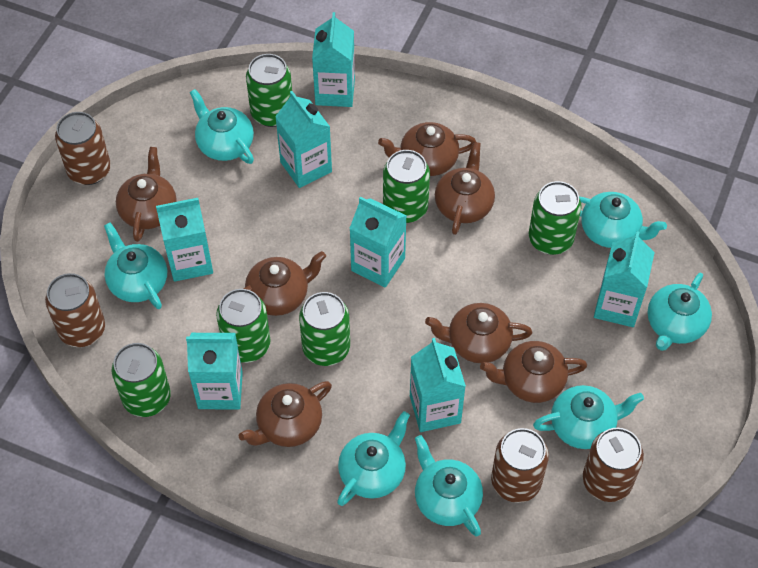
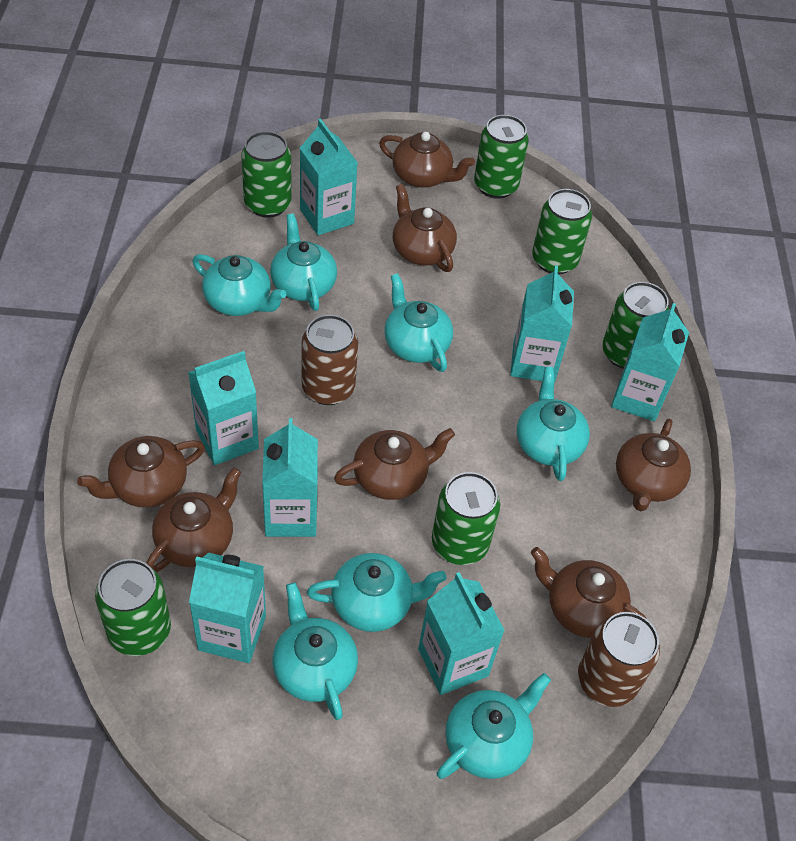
brown can: 4 -> 2

